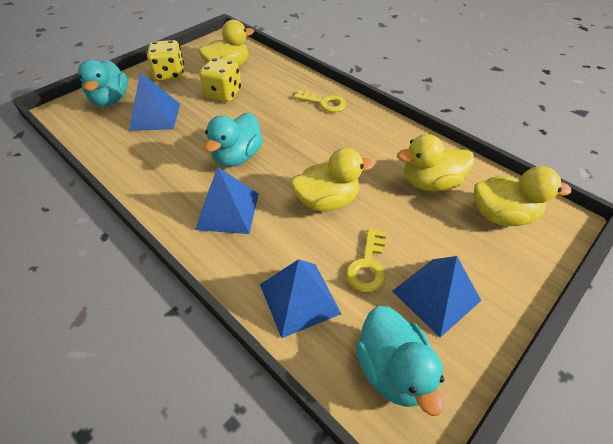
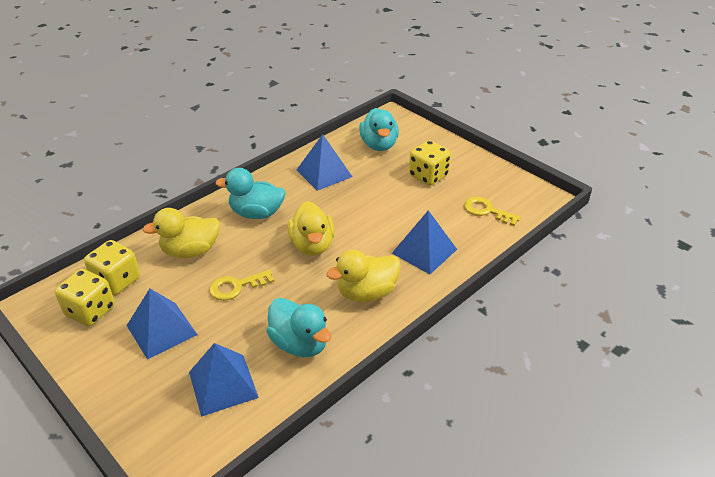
yellow dice: 2 -> 3
yellow duck: 4 -> 3

